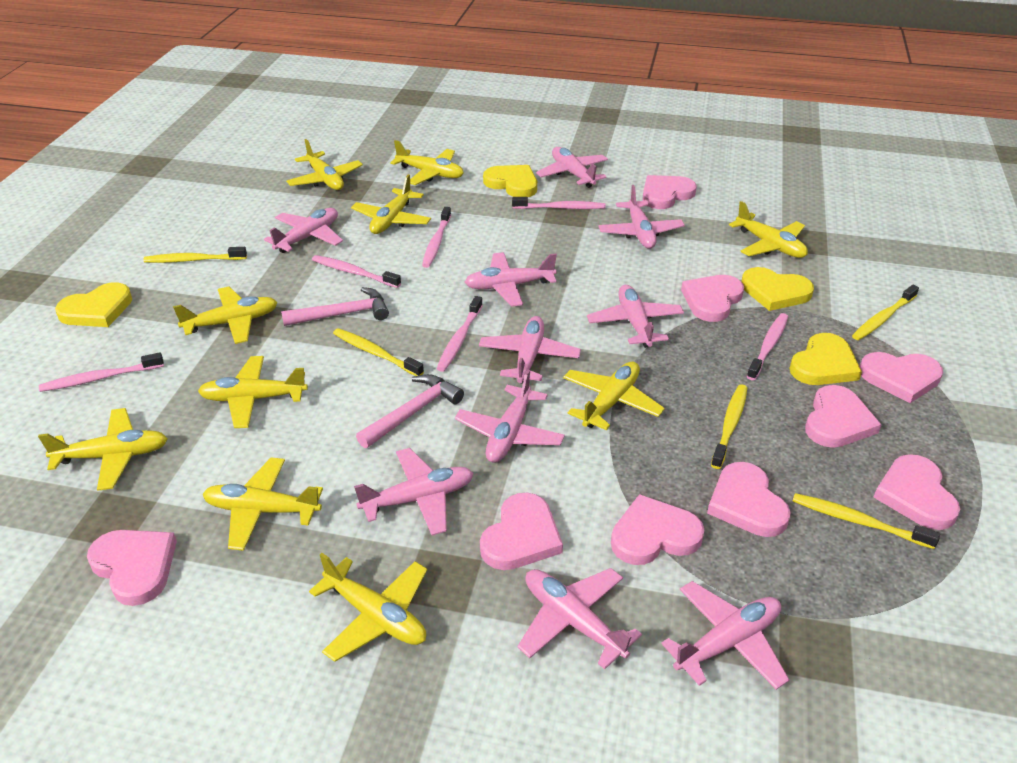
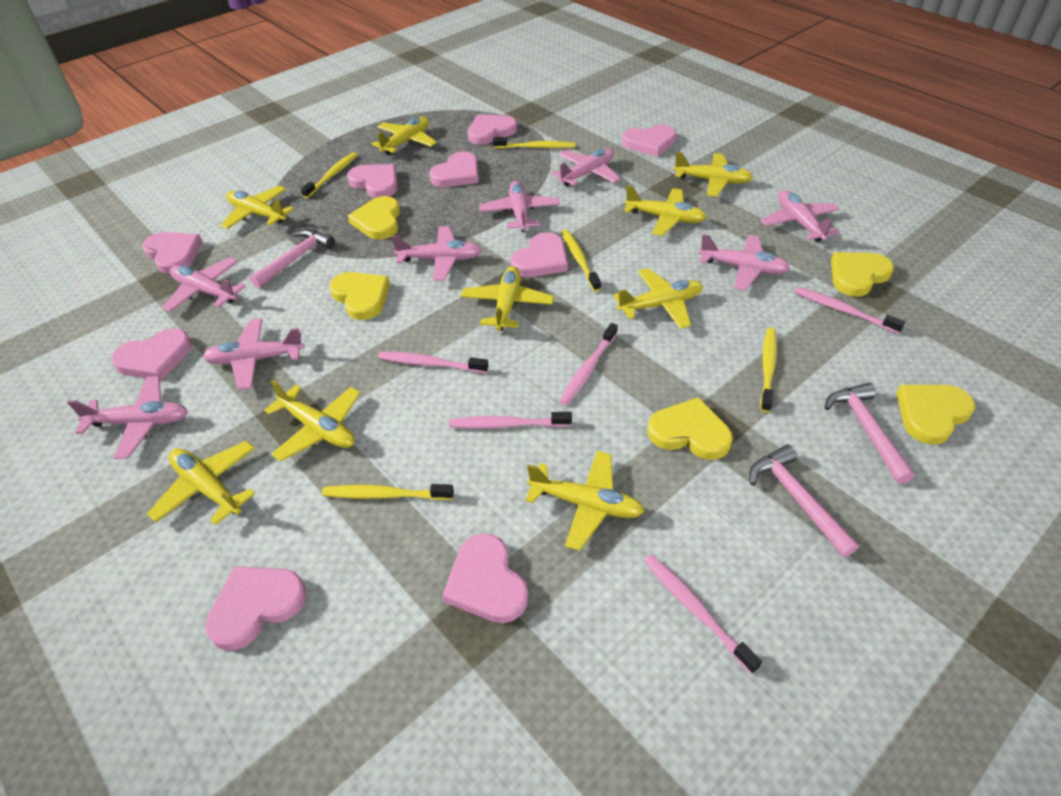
pink hammer: 2 -> 3
pink plane: 10 -> 8
pink toothbrush: 6 -> 5
yellow heart: 4 -> 5
yellow plane: 10 -> 9

